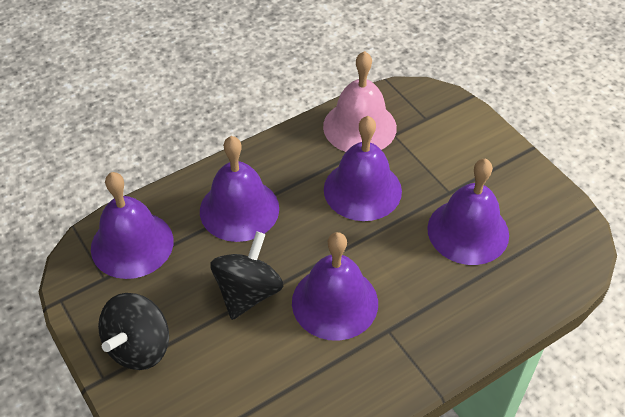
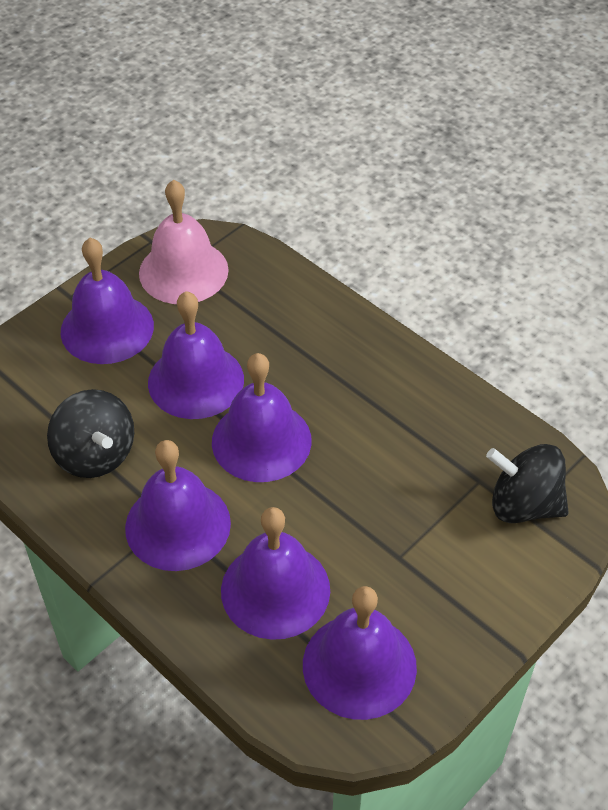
purple bell: 5 -> 6

